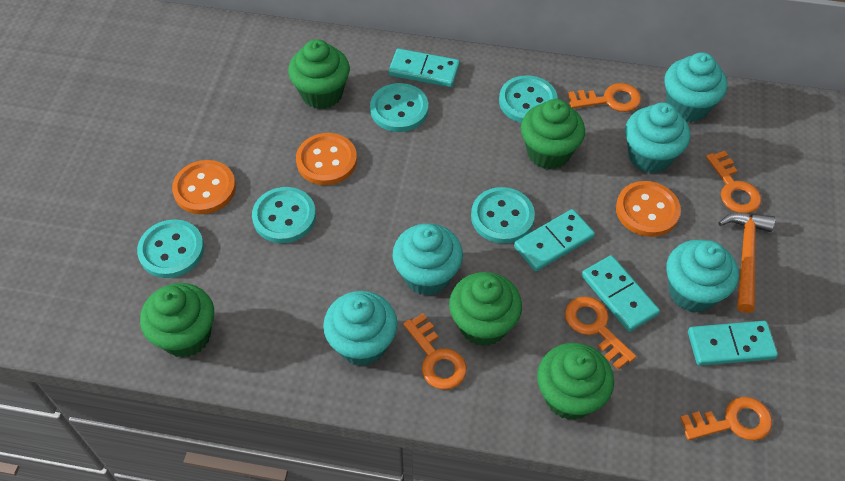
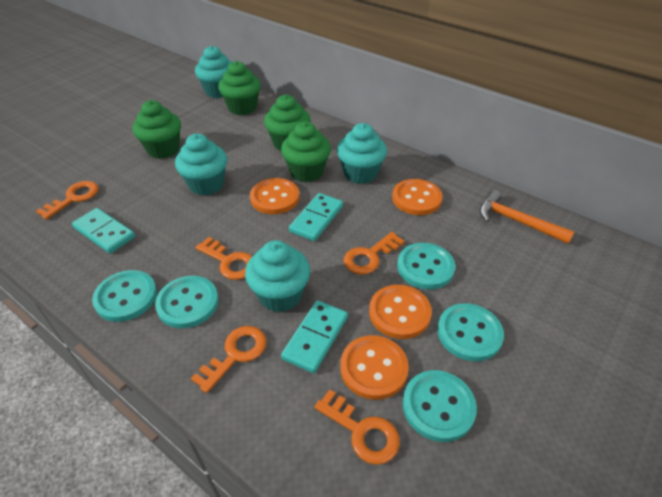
green cupcake: 5 -> 4
orange button: 3 -> 4
turquoise cupcake: 5 -> 4
turquoise domino: 4 -> 3

